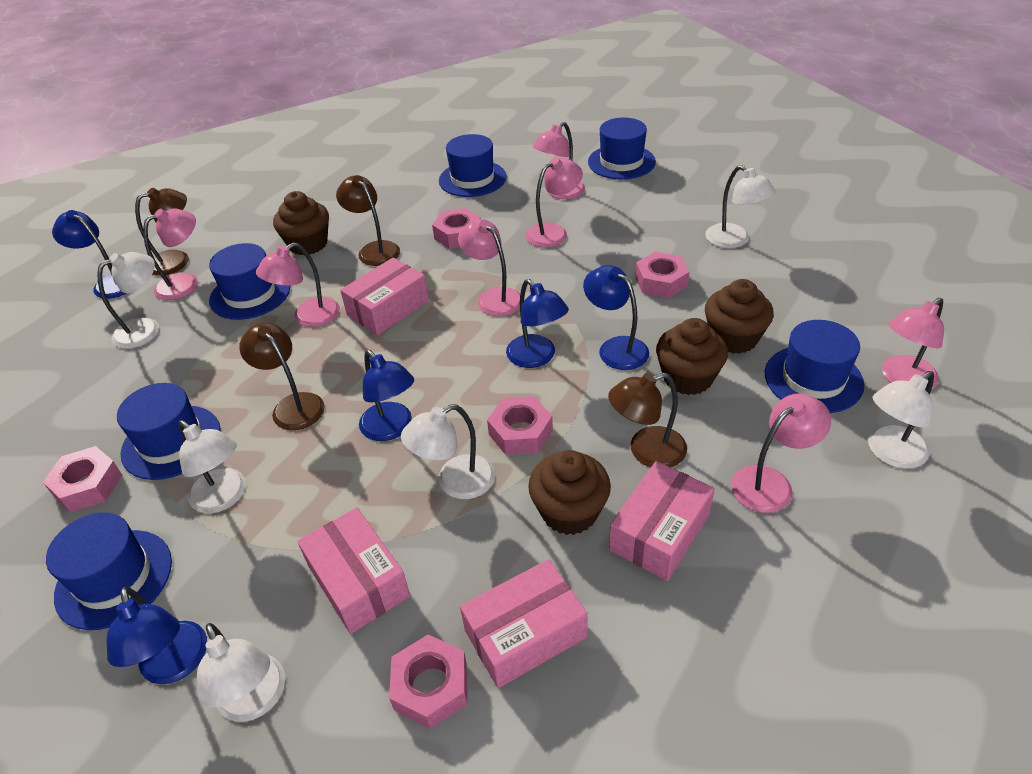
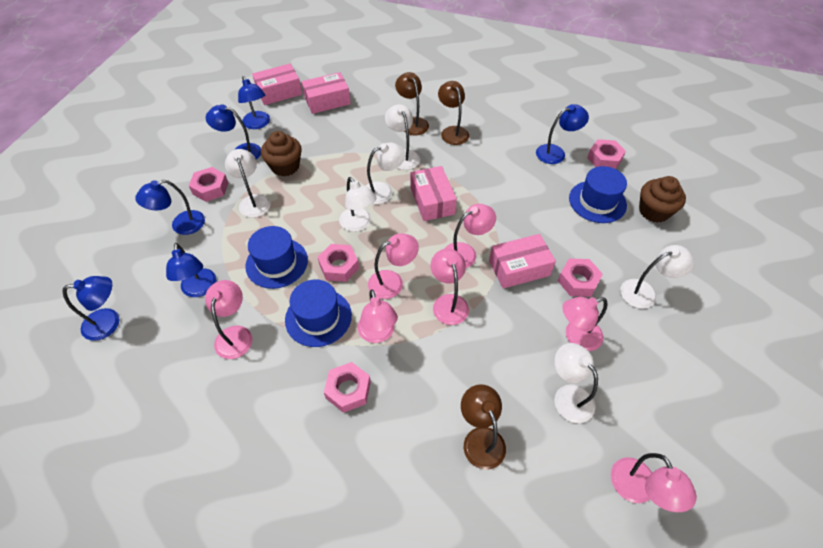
blue hat: 6 -> 3
blue lamp: 5 -> 6
brown cupcake: 4 -> 2
brown lamp: 4 -> 3

